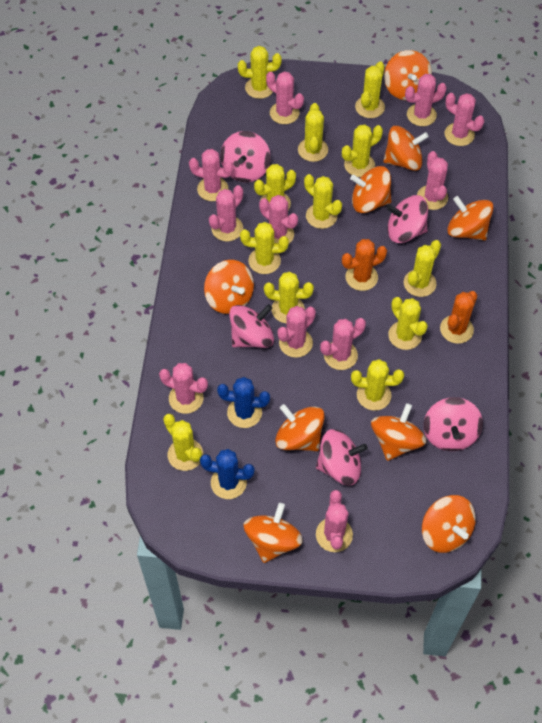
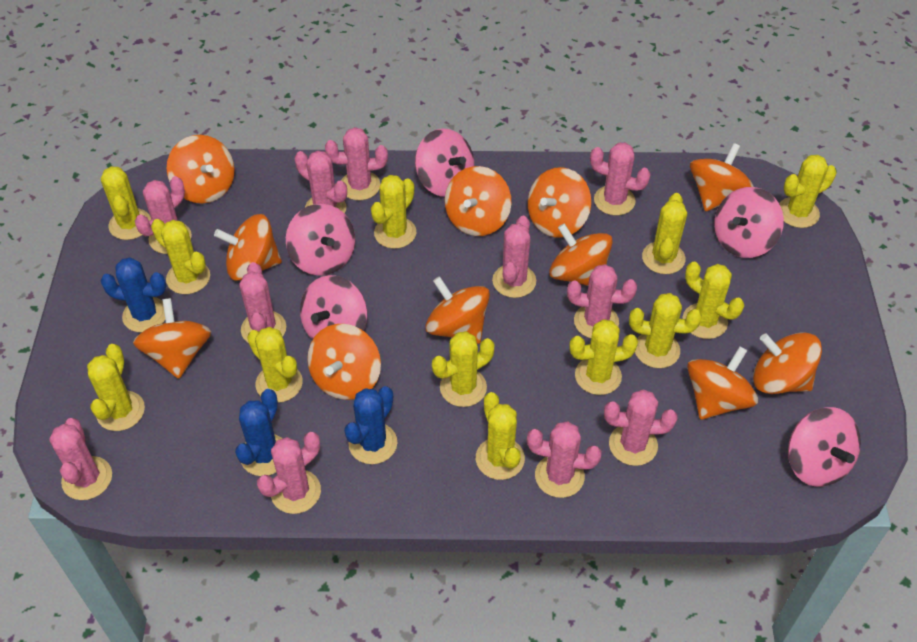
blue cactus: 2 -> 3
orange cactus: 2 -> 0
orange spinning top: 9 -> 11

